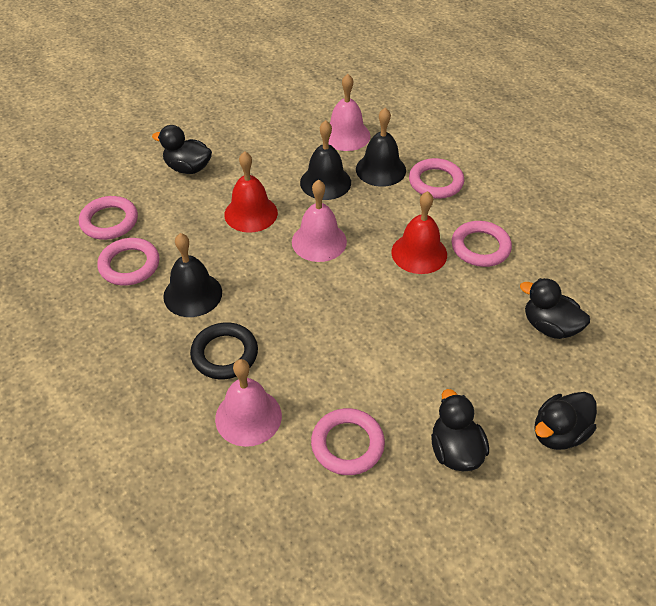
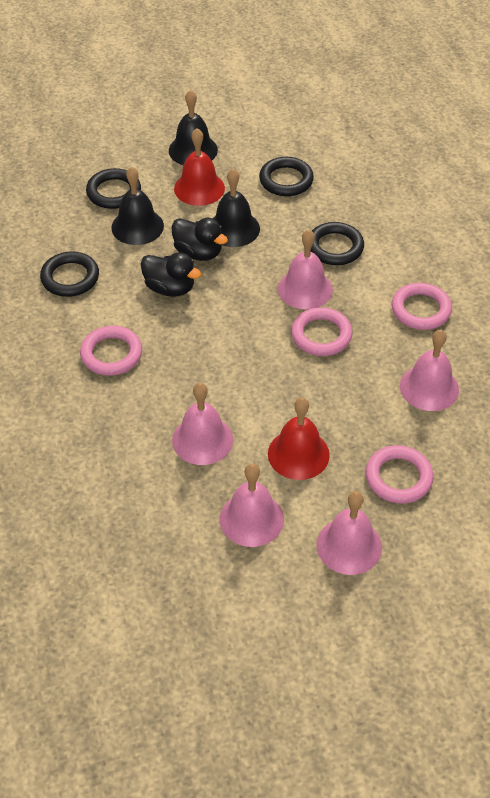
black duck: 4 -> 2
black ring: 1 -> 4
pink bell: 3 -> 5
pink ring: 5 -> 4

